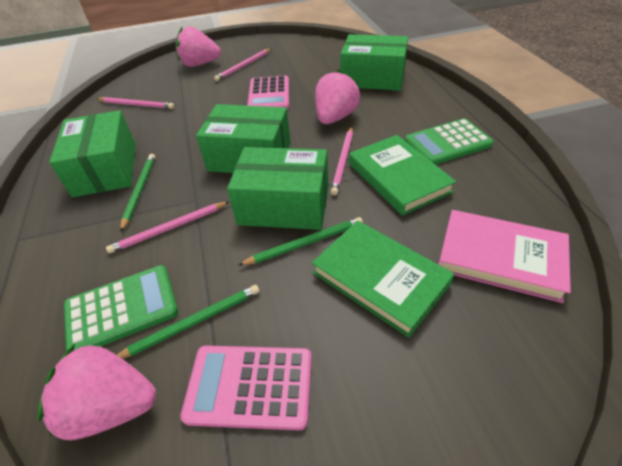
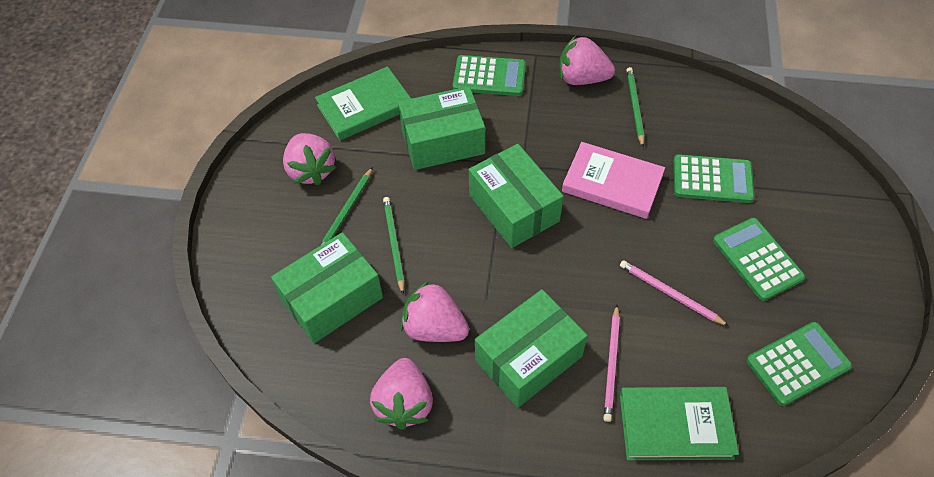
green calculator: 2 -> 4
pink calculator: 2 -> 0
pink pencil: 4 -> 2
pink strawberry: 3 -> 4

